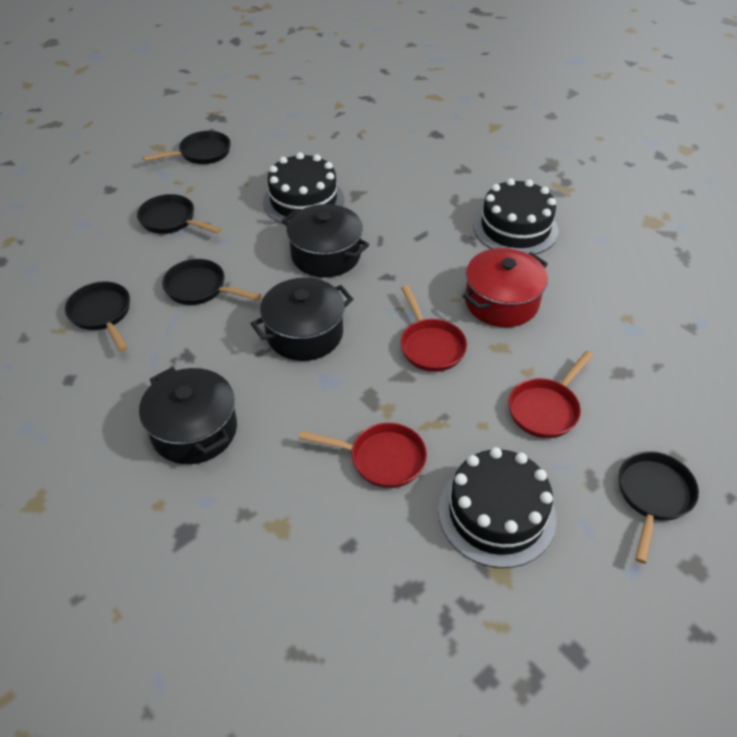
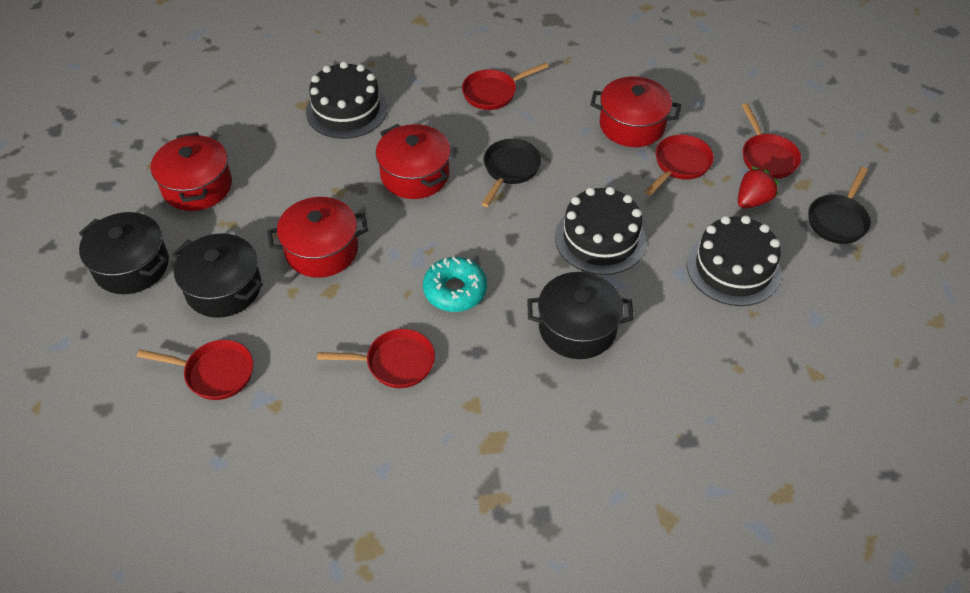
black pan: 5 -> 2
red pan: 3 -> 5
red pot: 1 -> 4
red strawberry: 0 -> 1
turquoise donut: 0 -> 1

